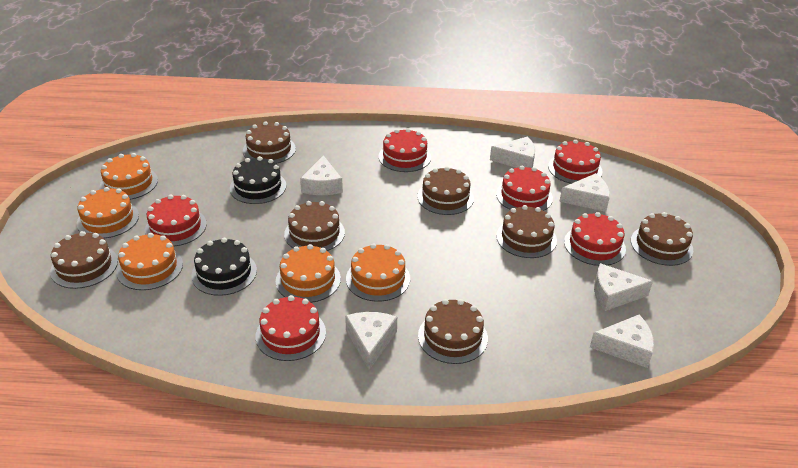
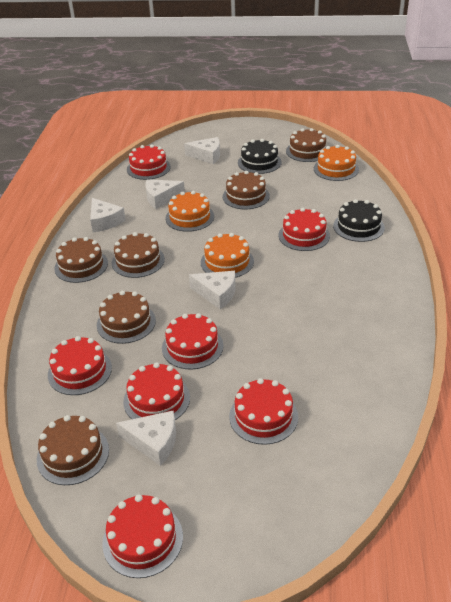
brown cake: 7 -> 6
orange cake: 5 -> 3
red cake: 6 -> 7
white cheese: 6 -> 5

